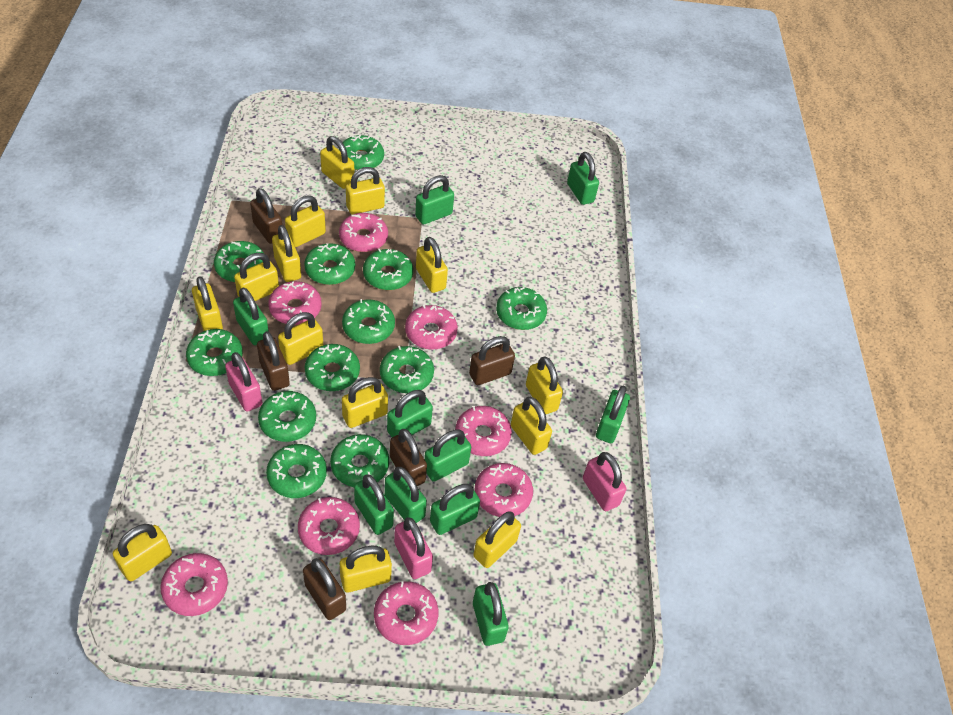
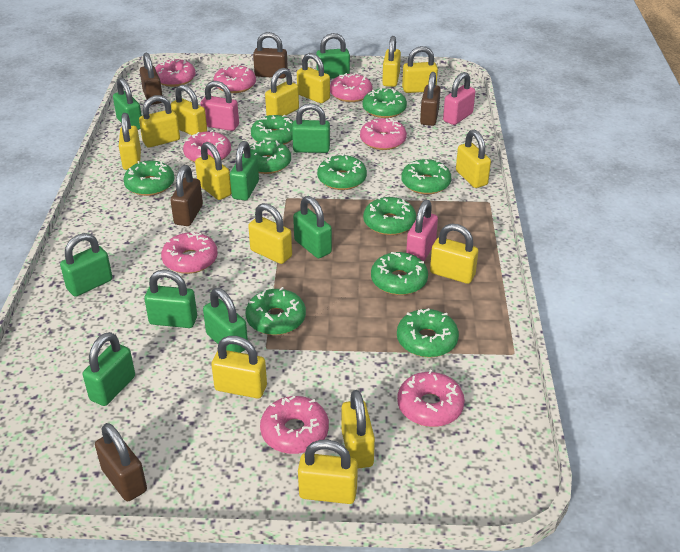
green donut: 12 -> 10
green padlock: 10 -> 9

